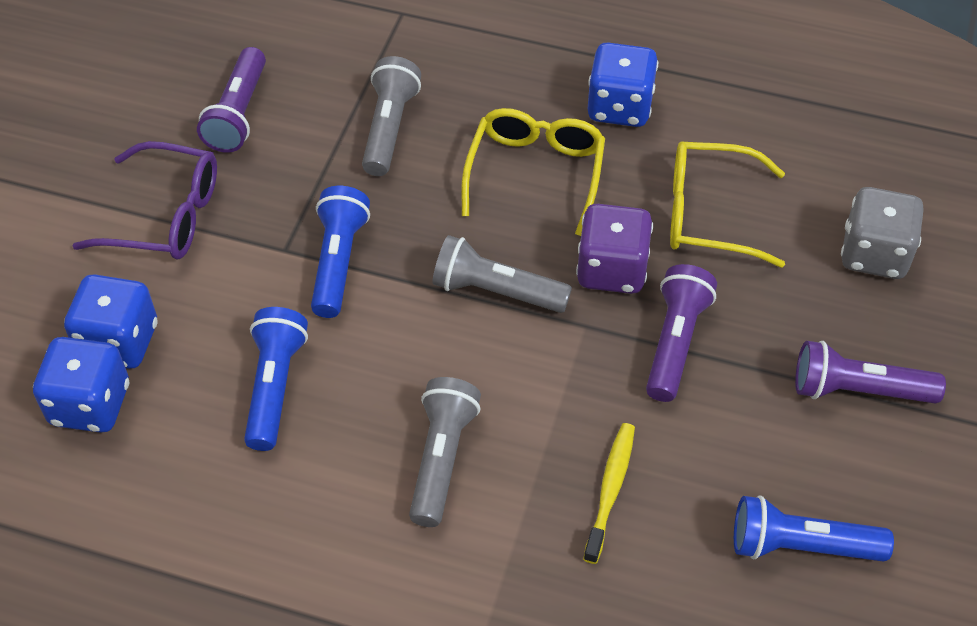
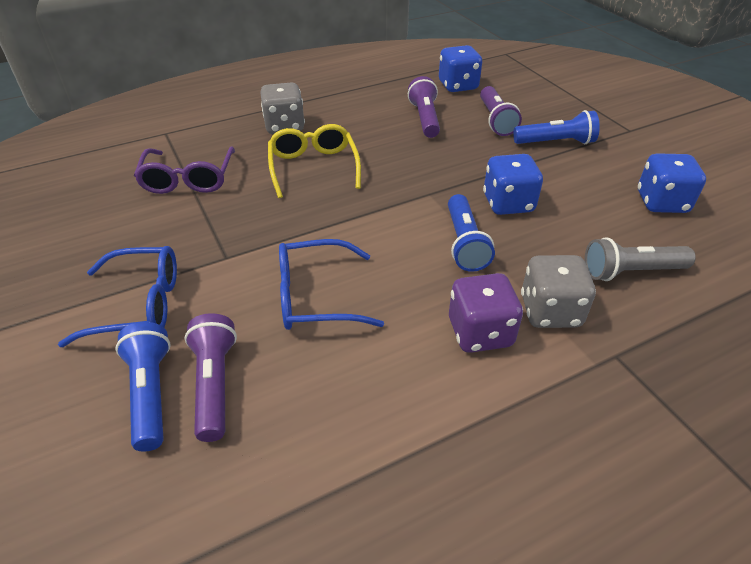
blue glasses: 0 -> 2
grey dice: 1 -> 2
grey flashlight: 3 -> 1
yellow glasses: 2 -> 1
yellow toothbrush: 1 -> 0

